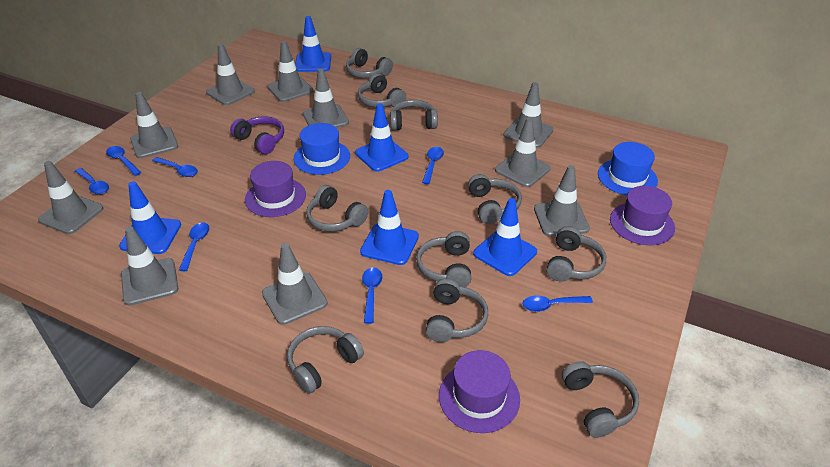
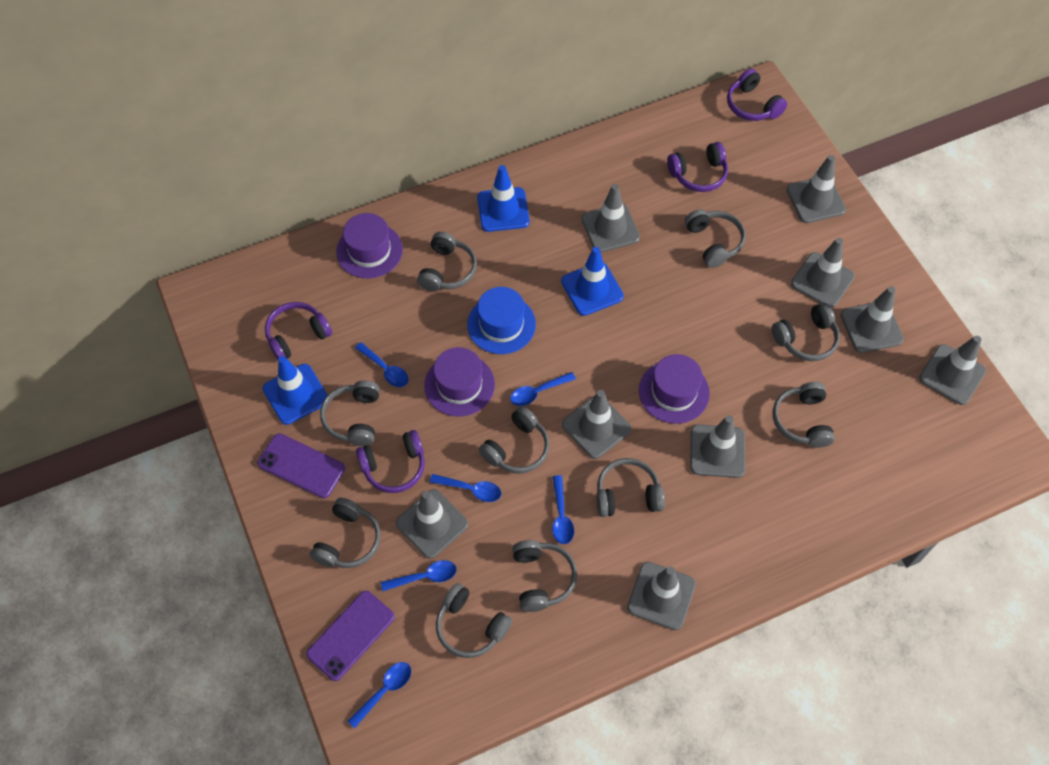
blue hat: 2 -> 1
blue spoon: 7 -> 6
blue traffic cone: 5 -> 3
grey traffic cone: 10 -> 9
purple headphones: 1 -> 4
purple phone: 0 -> 2

